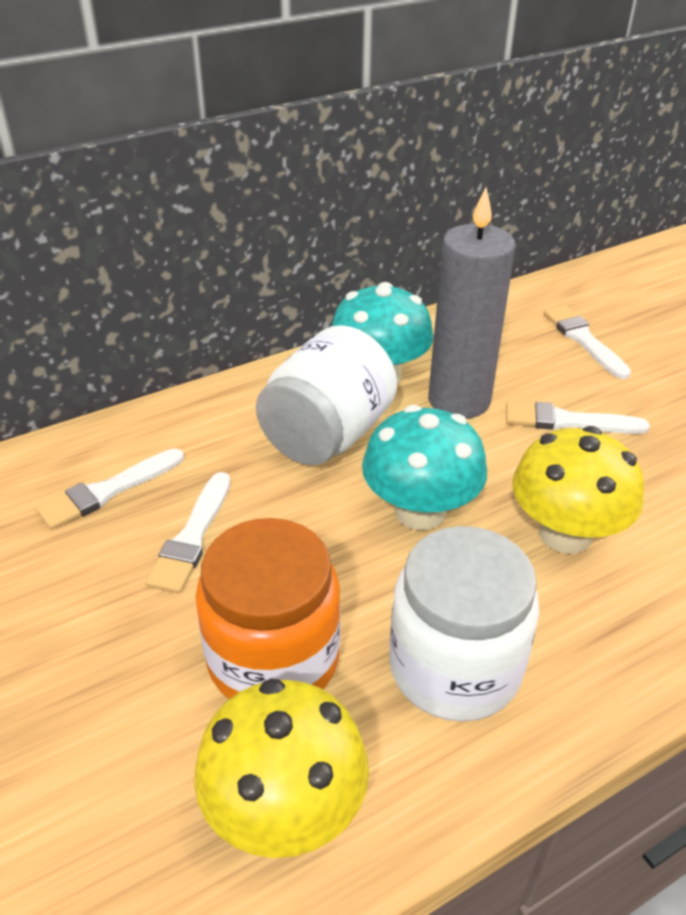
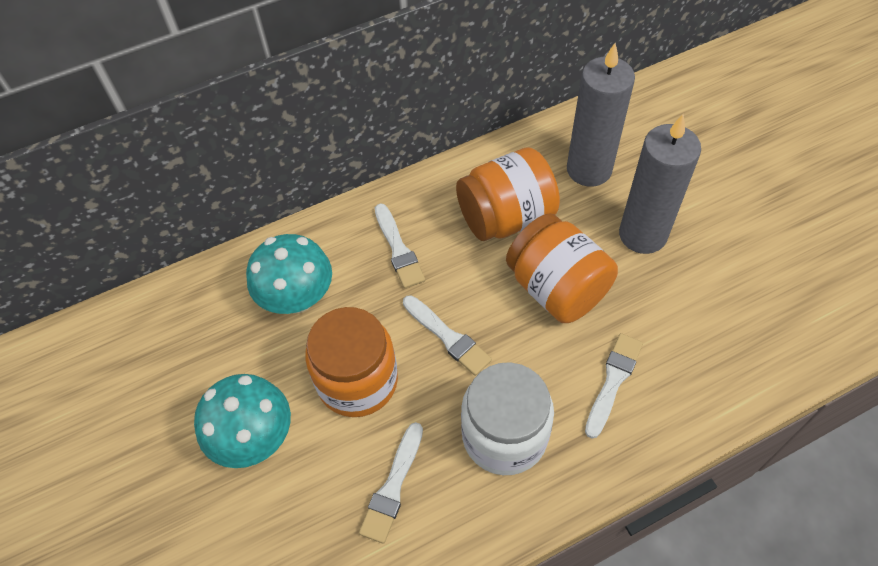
grey candle: 1 -> 2
orange jar: 1 -> 3
white jar: 2 -> 1
yellow mushroom: 2 -> 0

